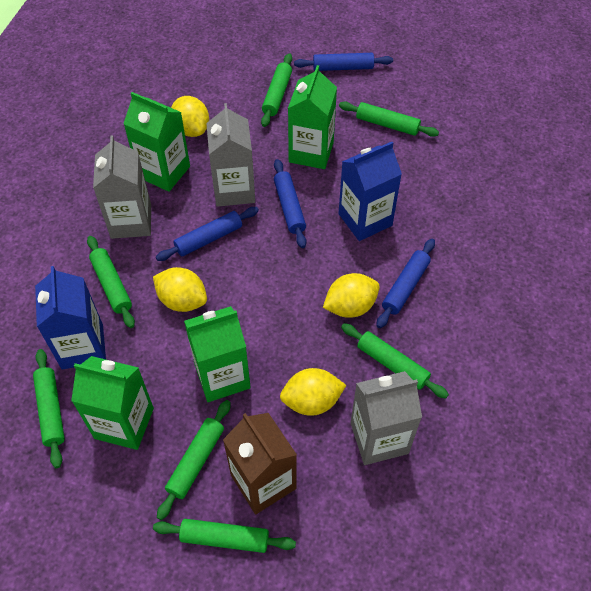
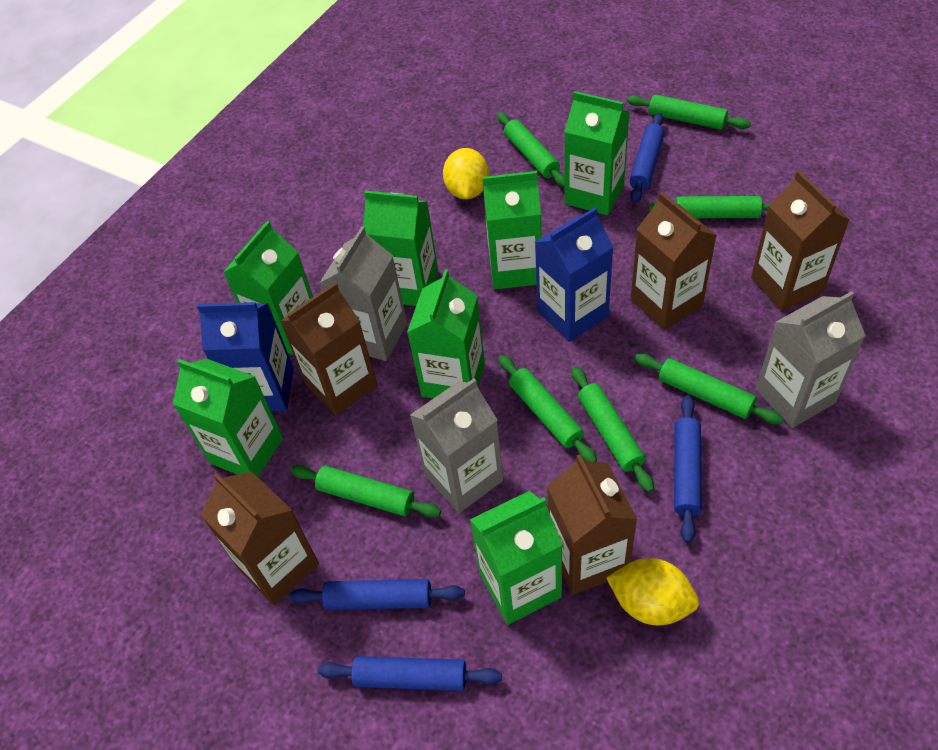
brown carton: 1 -> 5
green carton: 4 -> 7
yellow lemon: 4 -> 2

